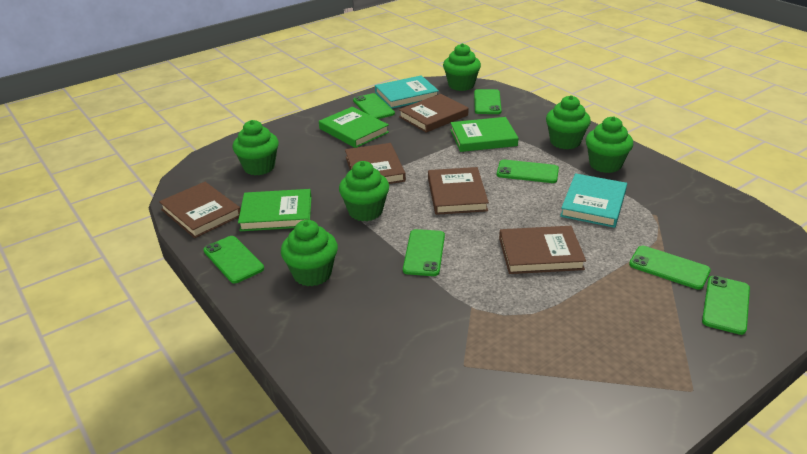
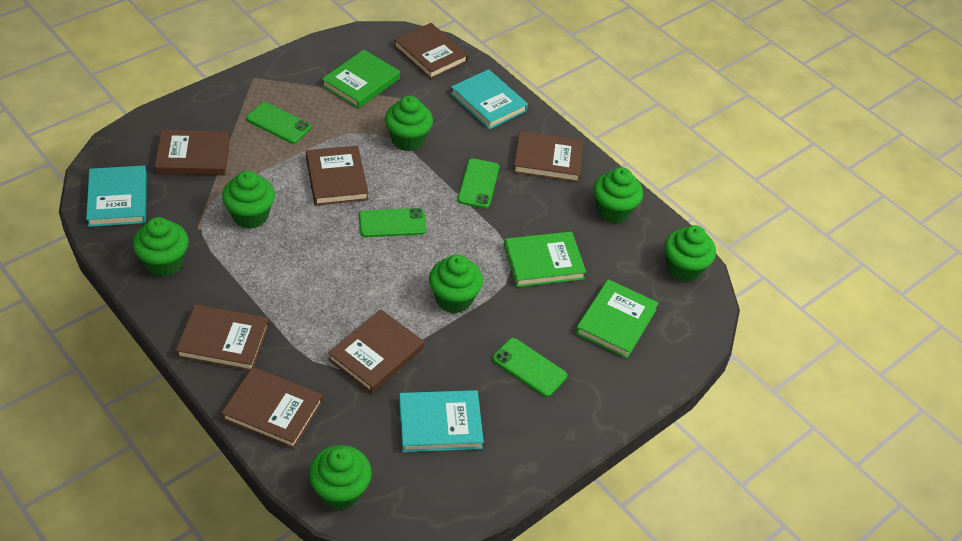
brown book: 5 -> 7
green cupcake: 6 -> 7
green phone: 7 -> 4
turquoise book: 2 -> 3

